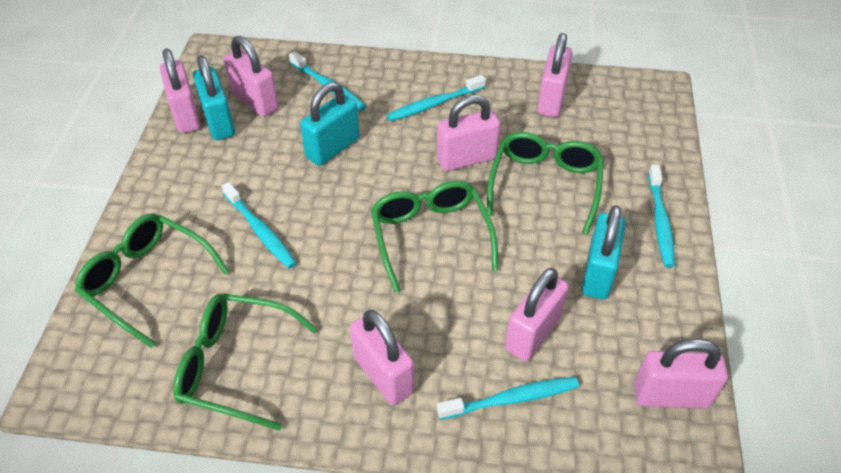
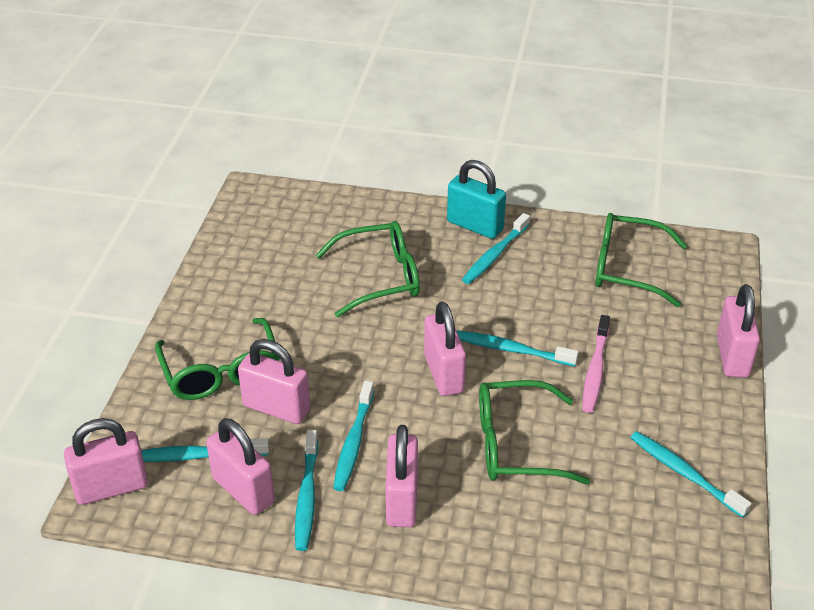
pink padlock: 7 -> 6
pink toothbrush: 0 -> 1
turquoise padlock: 3 -> 1
turquoise toothbrush: 5 -> 6

